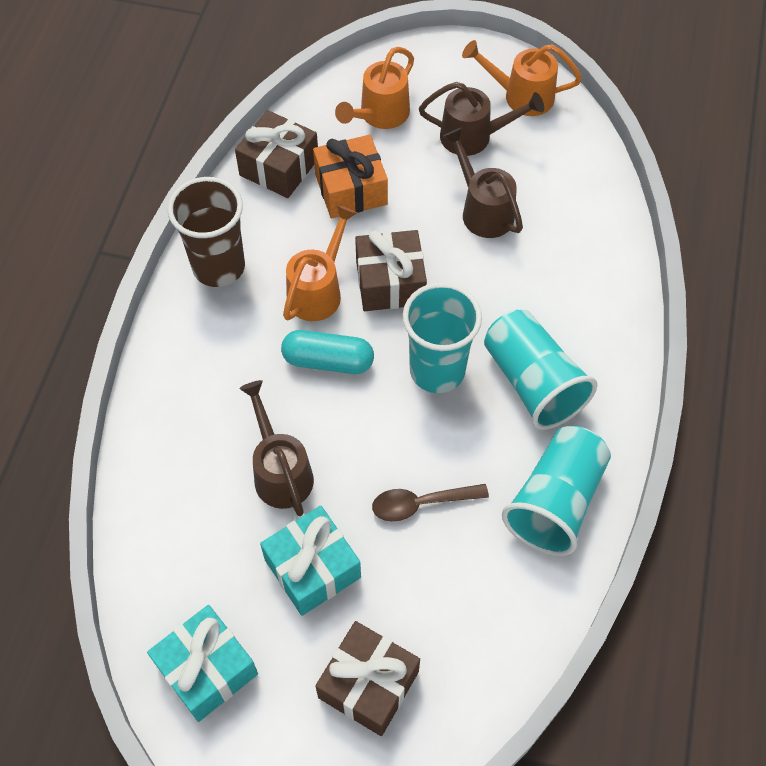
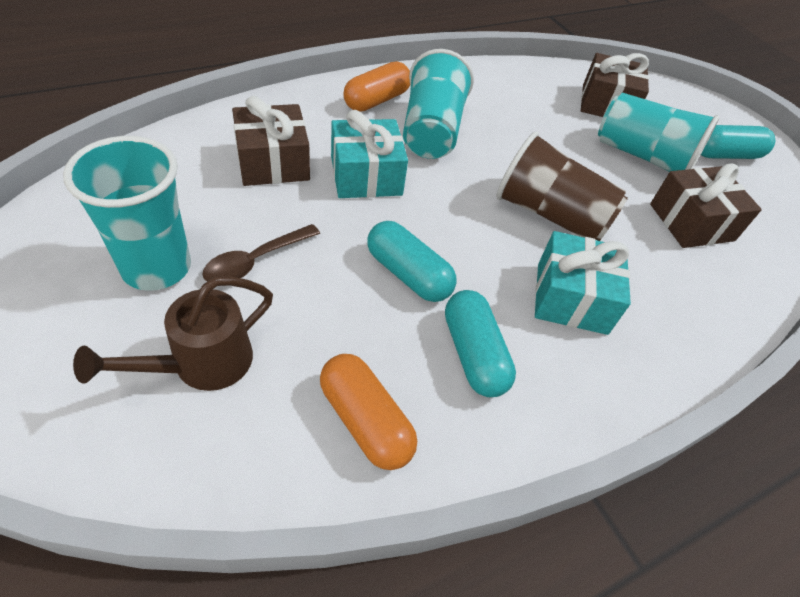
brown watering can: 3 -> 1
orange capsule: 0 -> 2
orange gift: 1 -> 0
orange watering can: 3 -> 0
turquoise capsule: 1 -> 3

